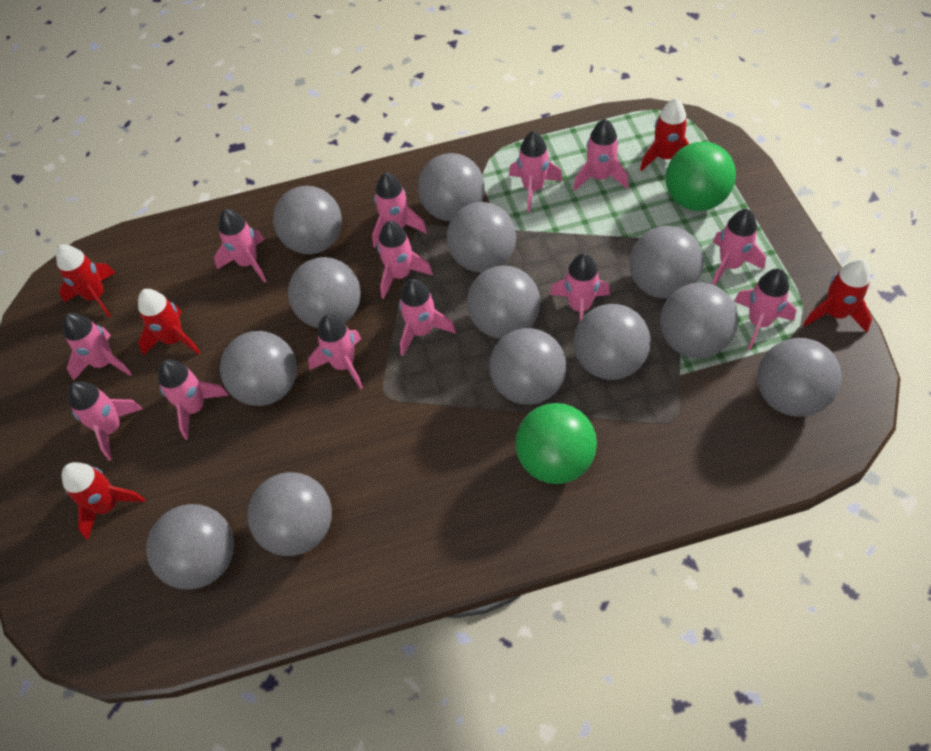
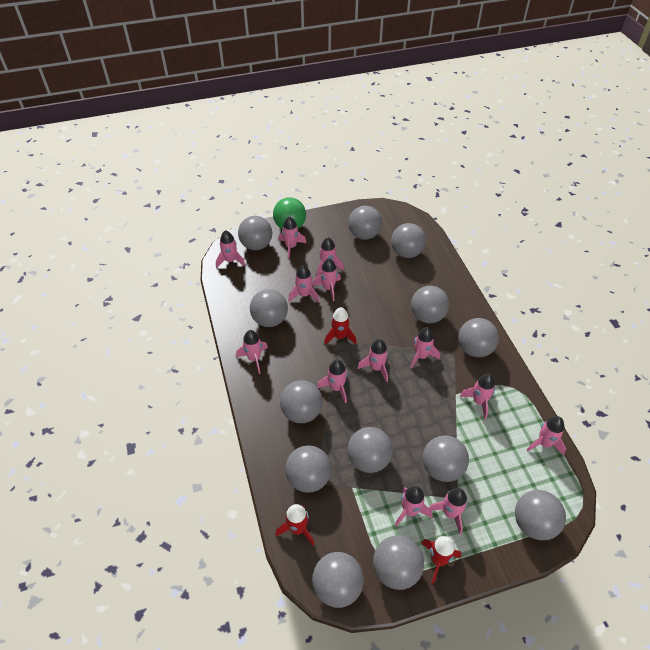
green ball: 2 -> 1
red rocket: 5 -> 3

